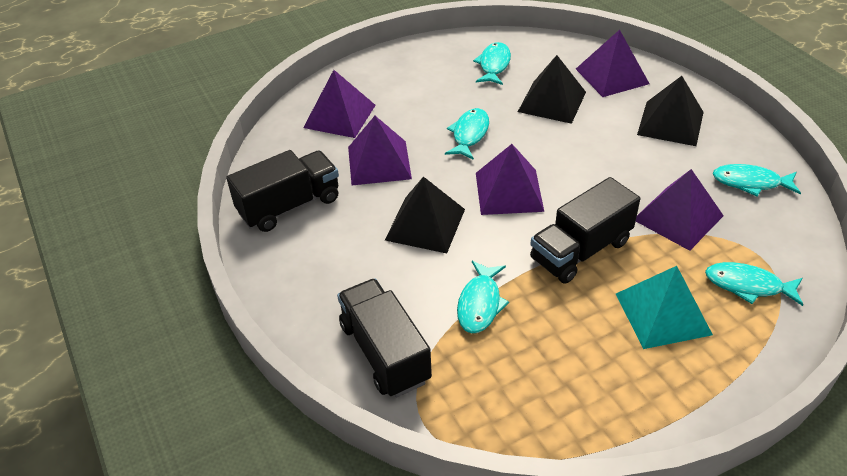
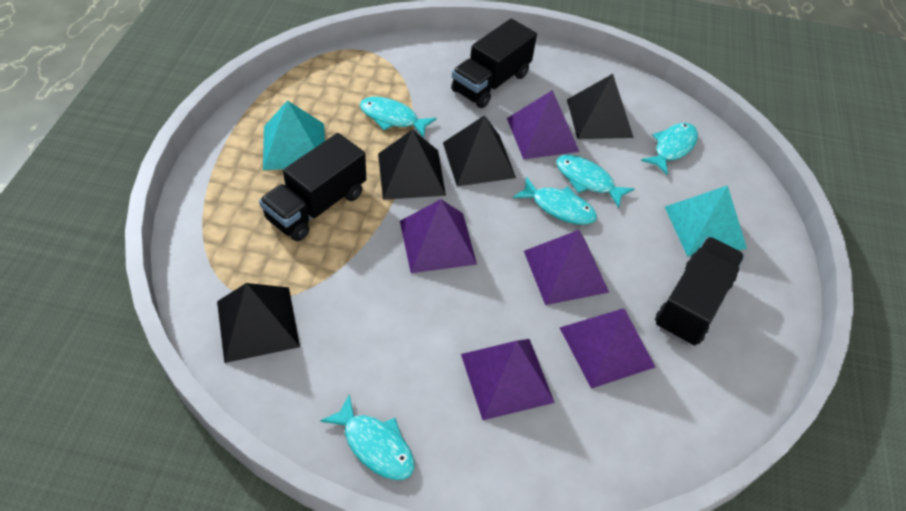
black pyramid: 3 -> 4
turquoise pyramid: 1 -> 2

